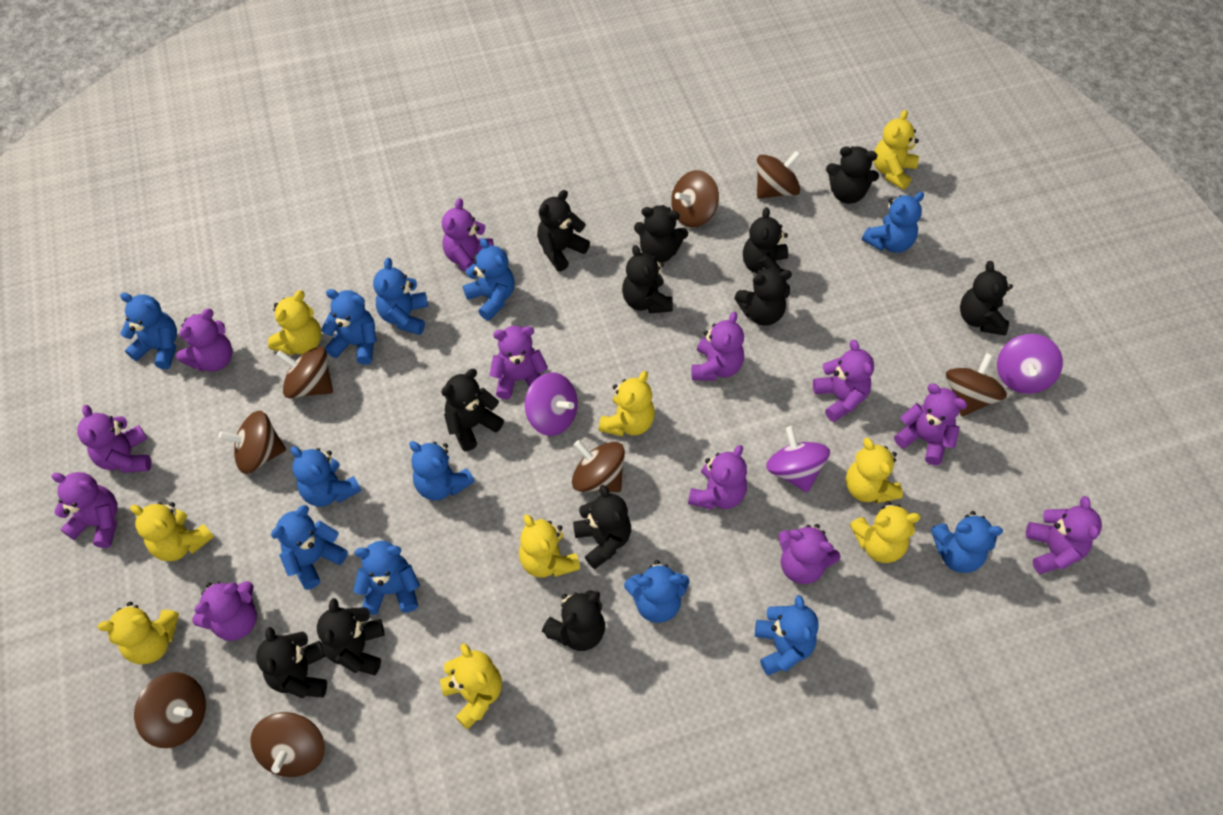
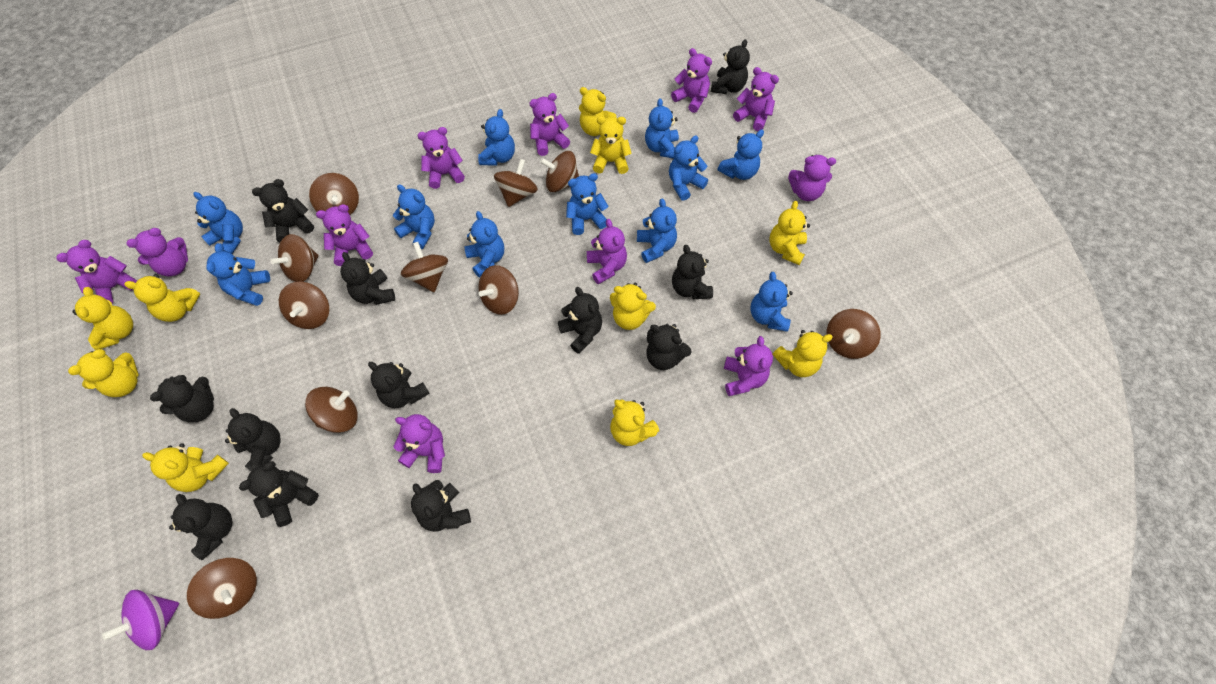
blue teddy bear: 12 -> 11
brown spinning top: 8 -> 10
purple spinning top: 3 -> 1
purple teddy bear: 12 -> 11
yellow teddy bear: 9 -> 10

